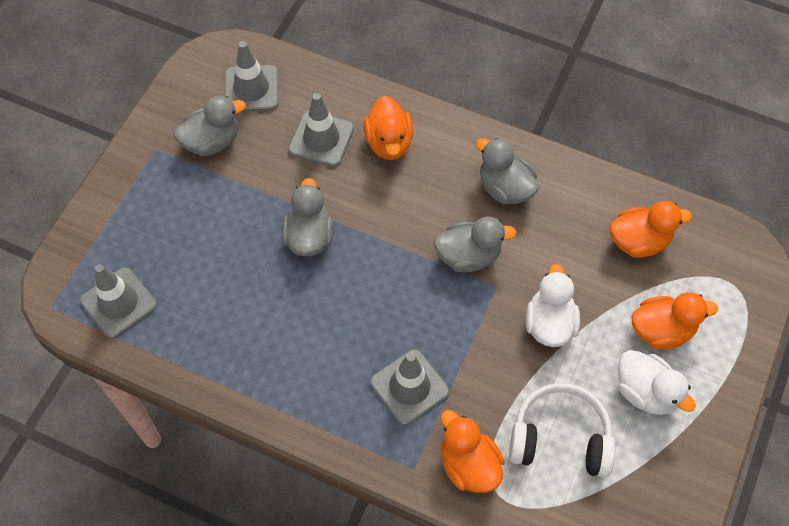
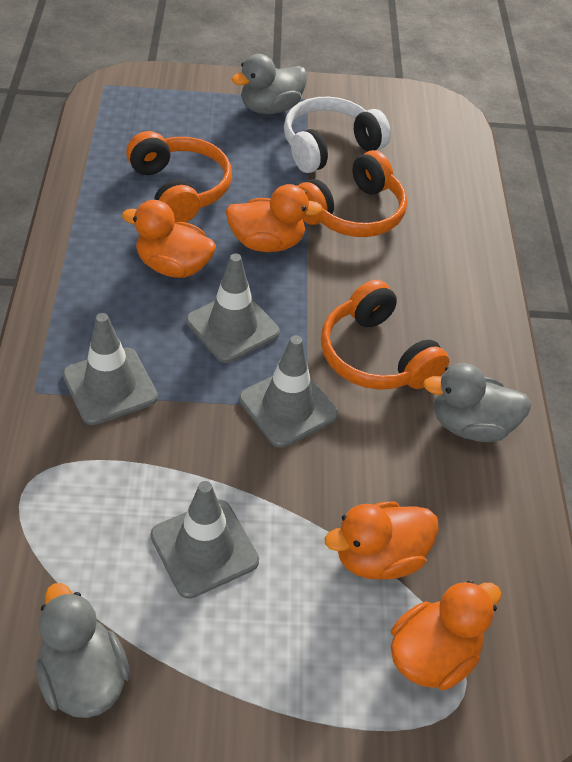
grey duck: 4 -> 3
orange headphones: 0 -> 3
white duck: 2 -> 0

